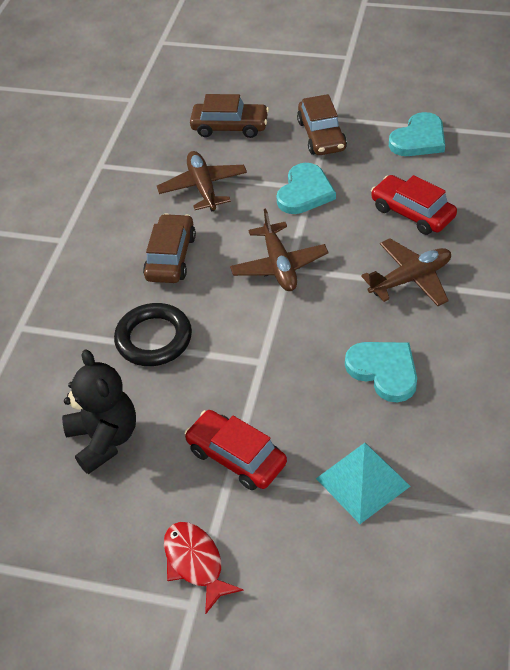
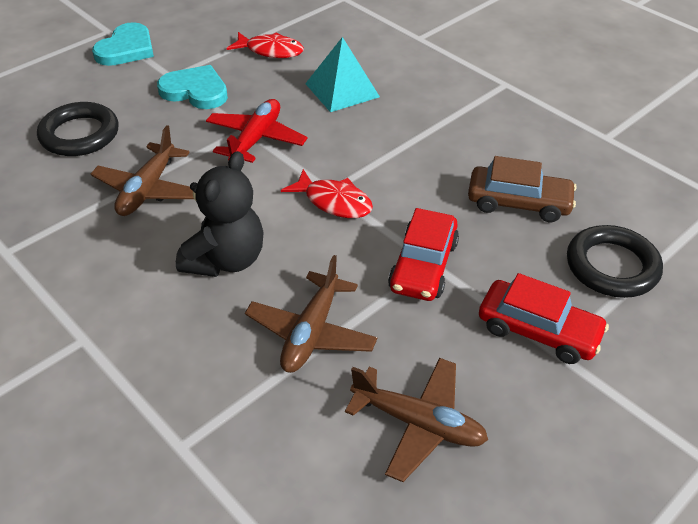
black ring: 1 -> 2
brown car: 3 -> 1
red fish: 1 -> 2
red plane: 0 -> 1
turquoise heart: 3 -> 2

